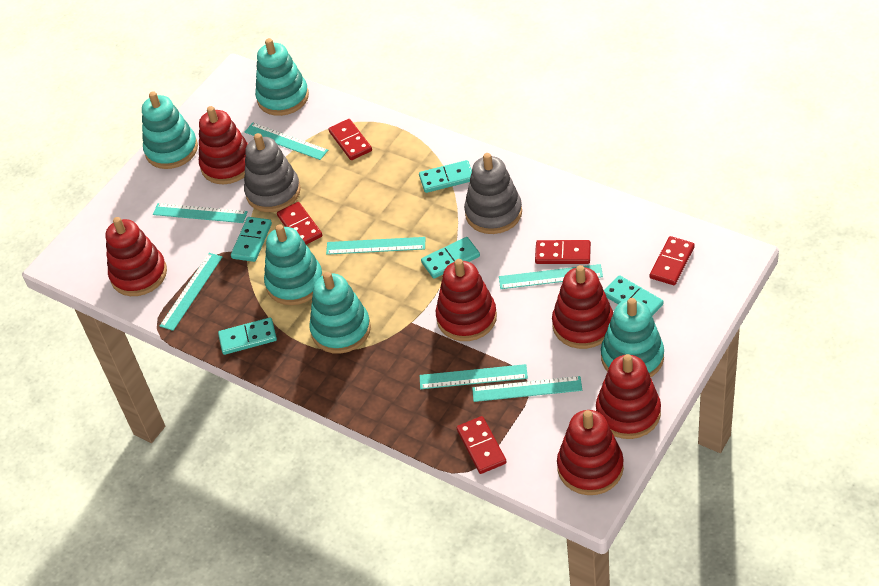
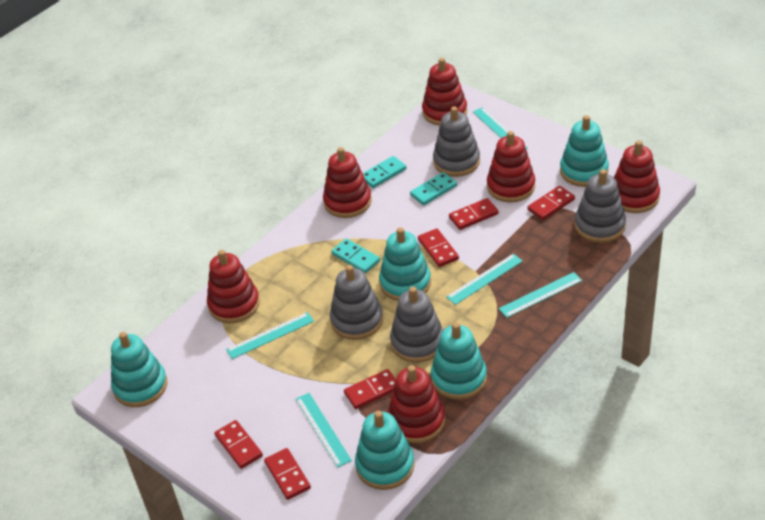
grey stacking toy: 2 -> 4
red domino: 5 -> 6
turquoise domino: 5 -> 3
turquoise ruler: 7 -> 5

